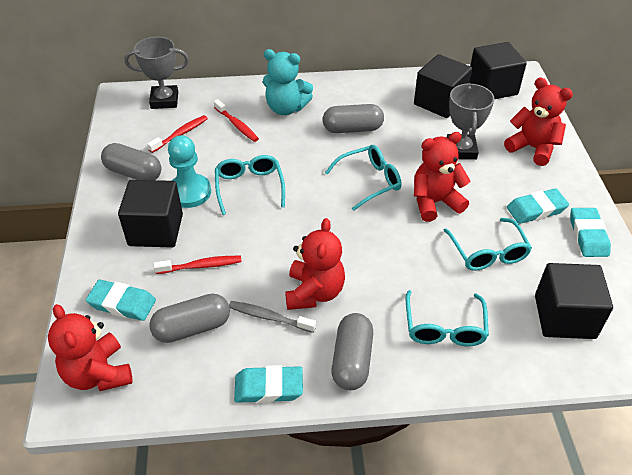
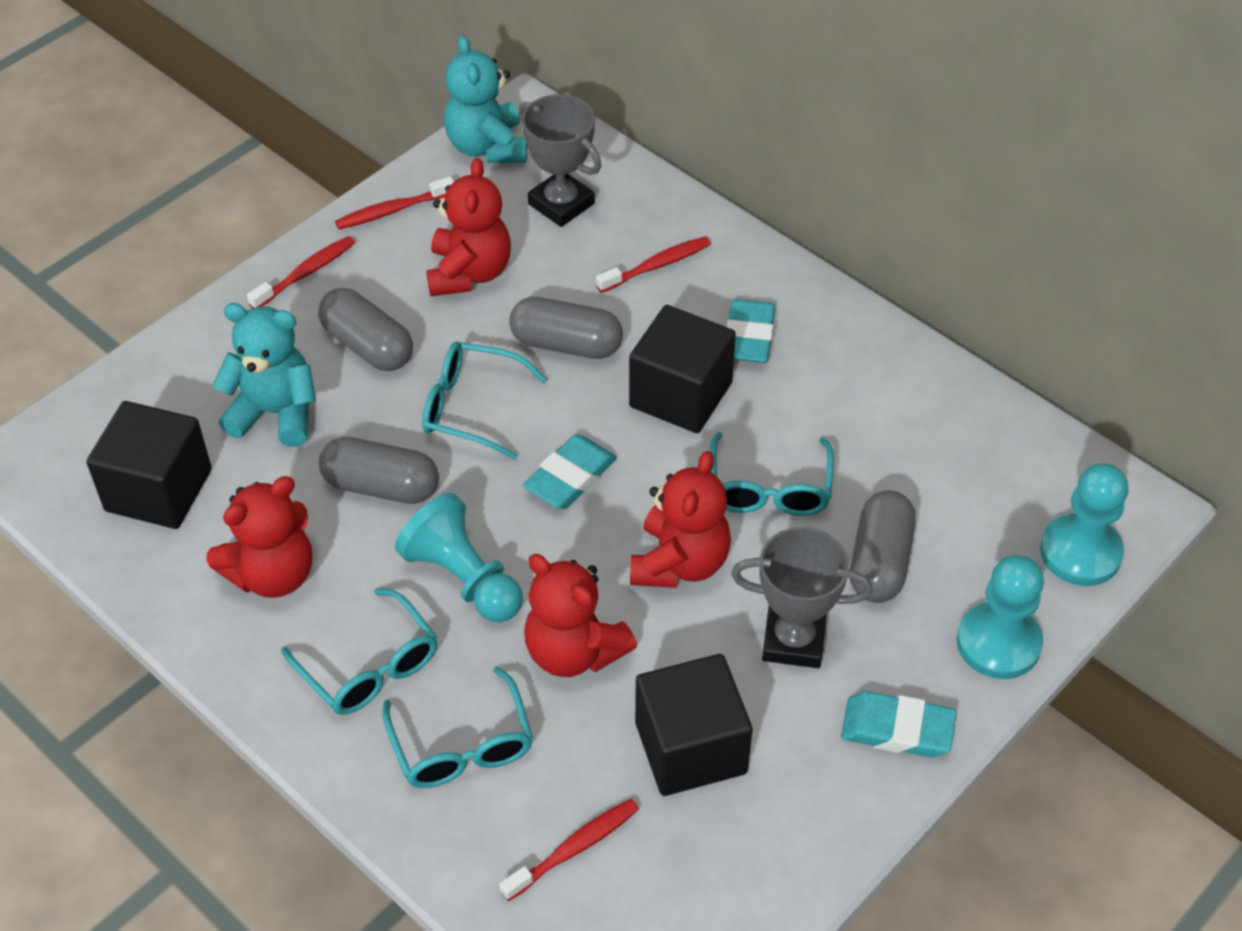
black cube: 4 -> 3
grey toothbrush: 1 -> 0
red toothbrush: 3 -> 4
turquoise eraser: 4 -> 3
turquoise pawn: 1 -> 3
turquoise teddy bear: 1 -> 2

